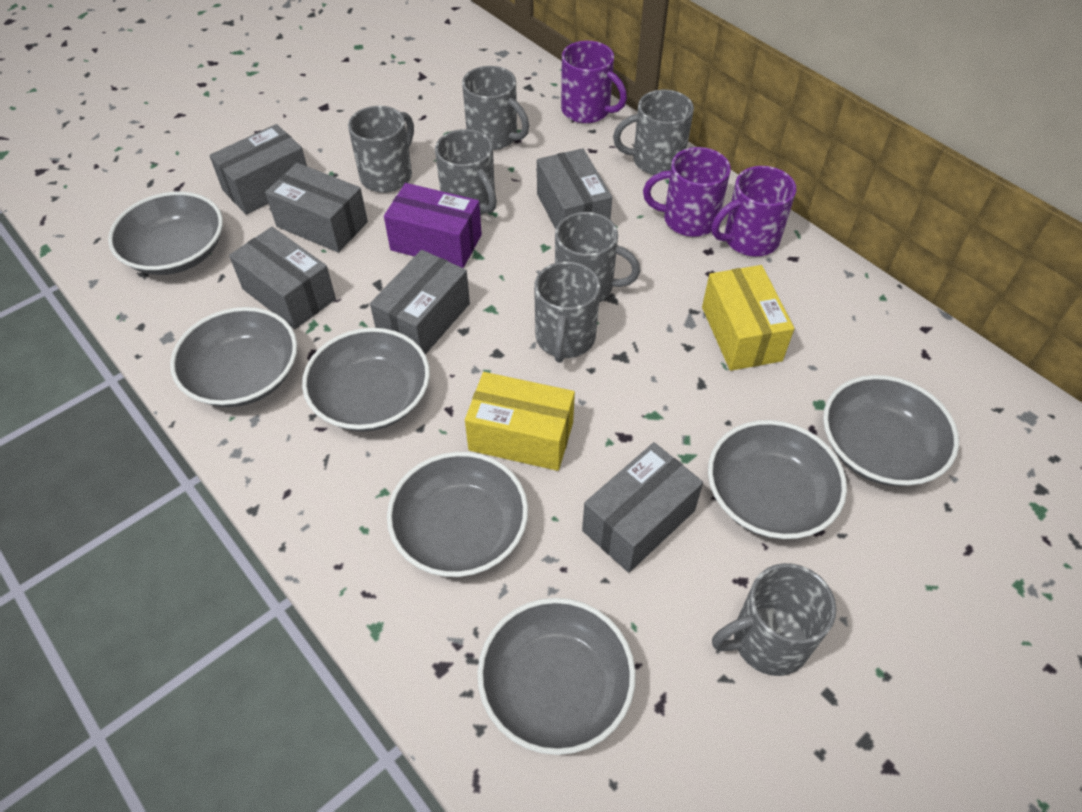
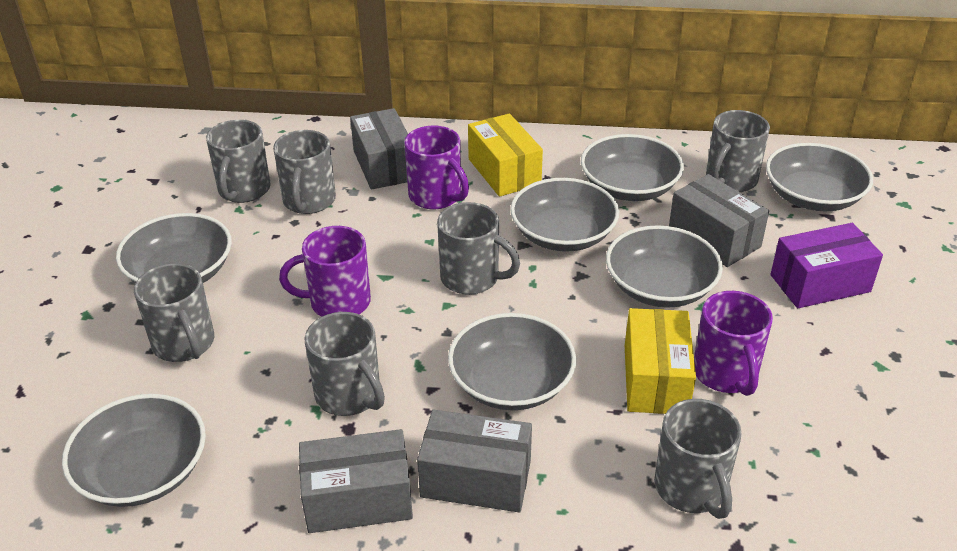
grey box: 6 -> 4

